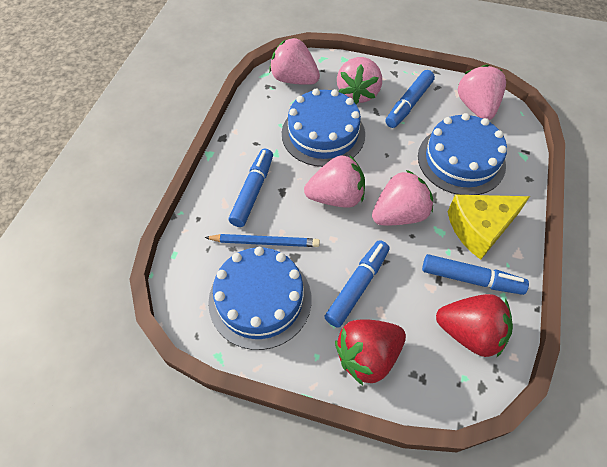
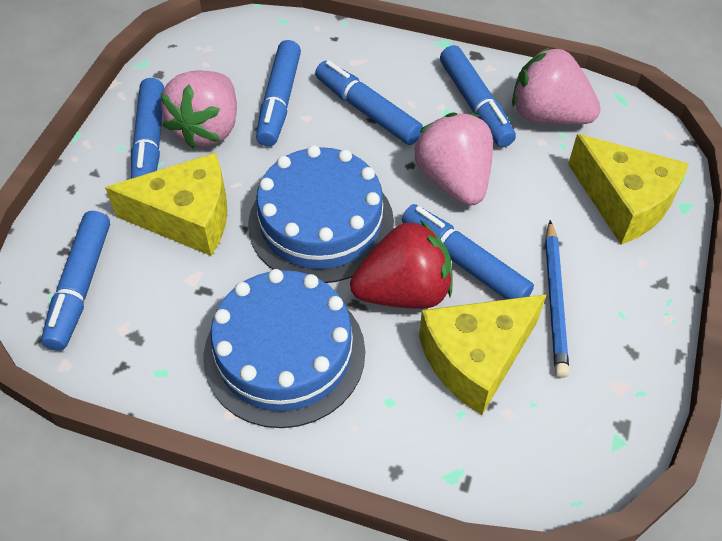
blue cake: 3 -> 2
blue marker: 4 -> 6
pink strawberry: 5 -> 3
red strawberry: 2 -> 1
yellow cheese: 1 -> 3

